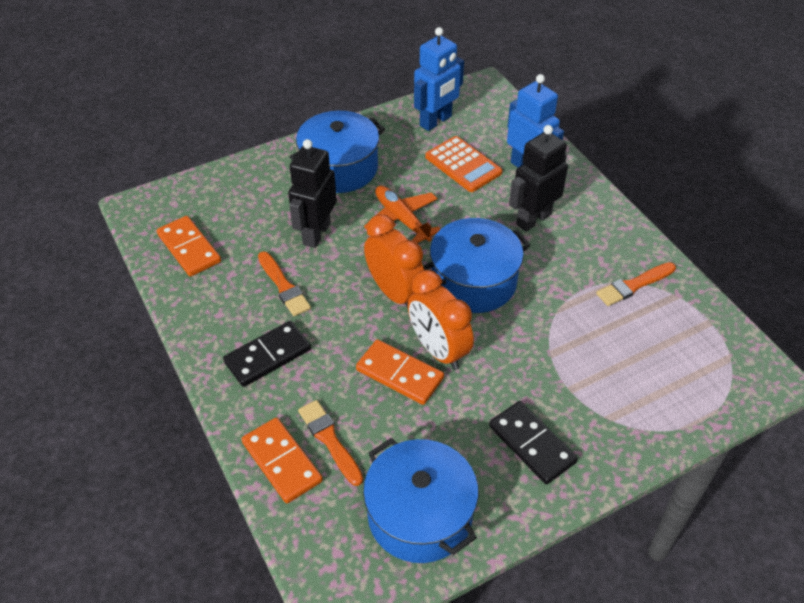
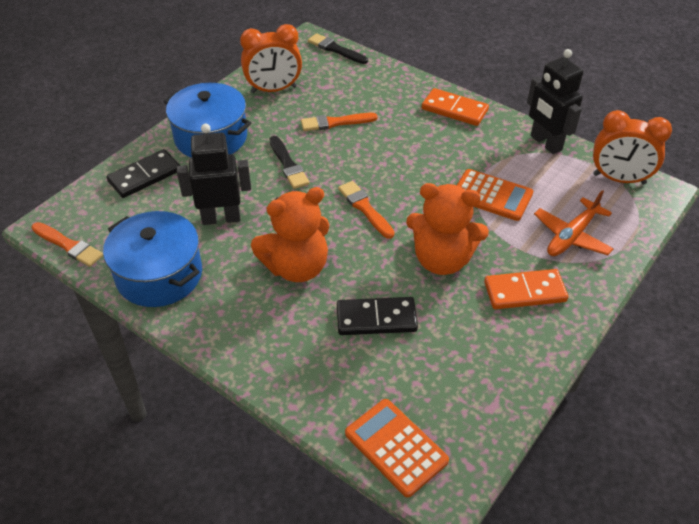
black brush: 0 -> 2
blue pot: 3 -> 2
blue robot: 2 -> 0
orange calculator: 1 -> 2
orange domino: 3 -> 2
orange teddy bear: 0 -> 2

